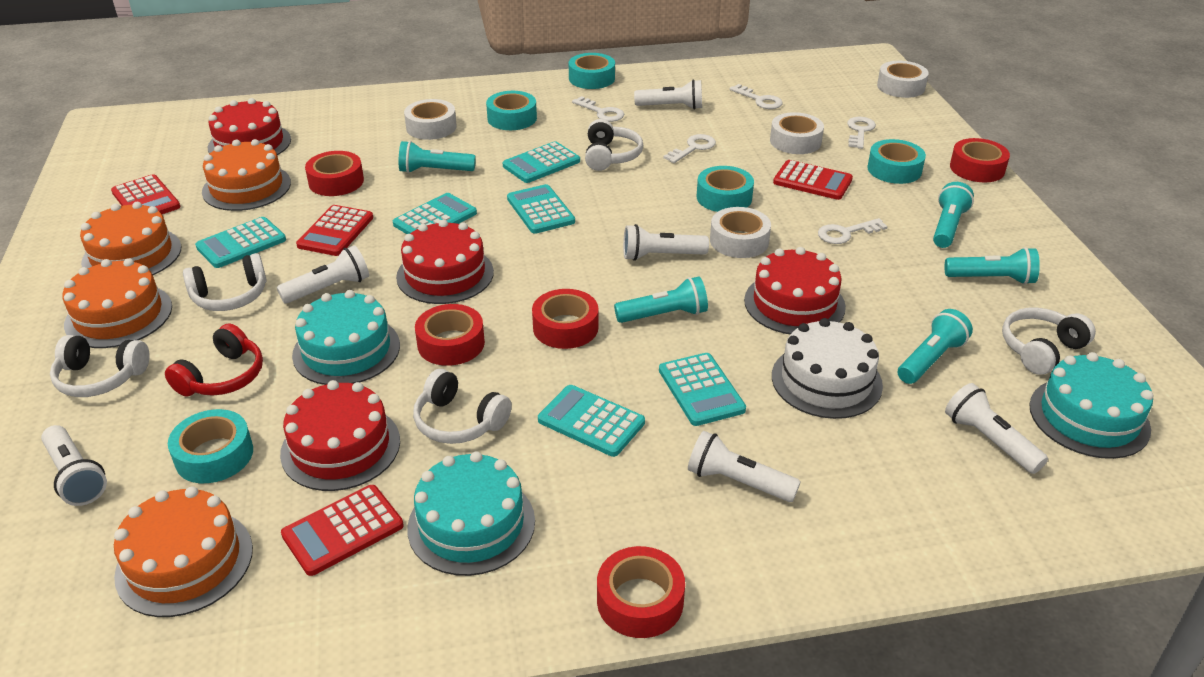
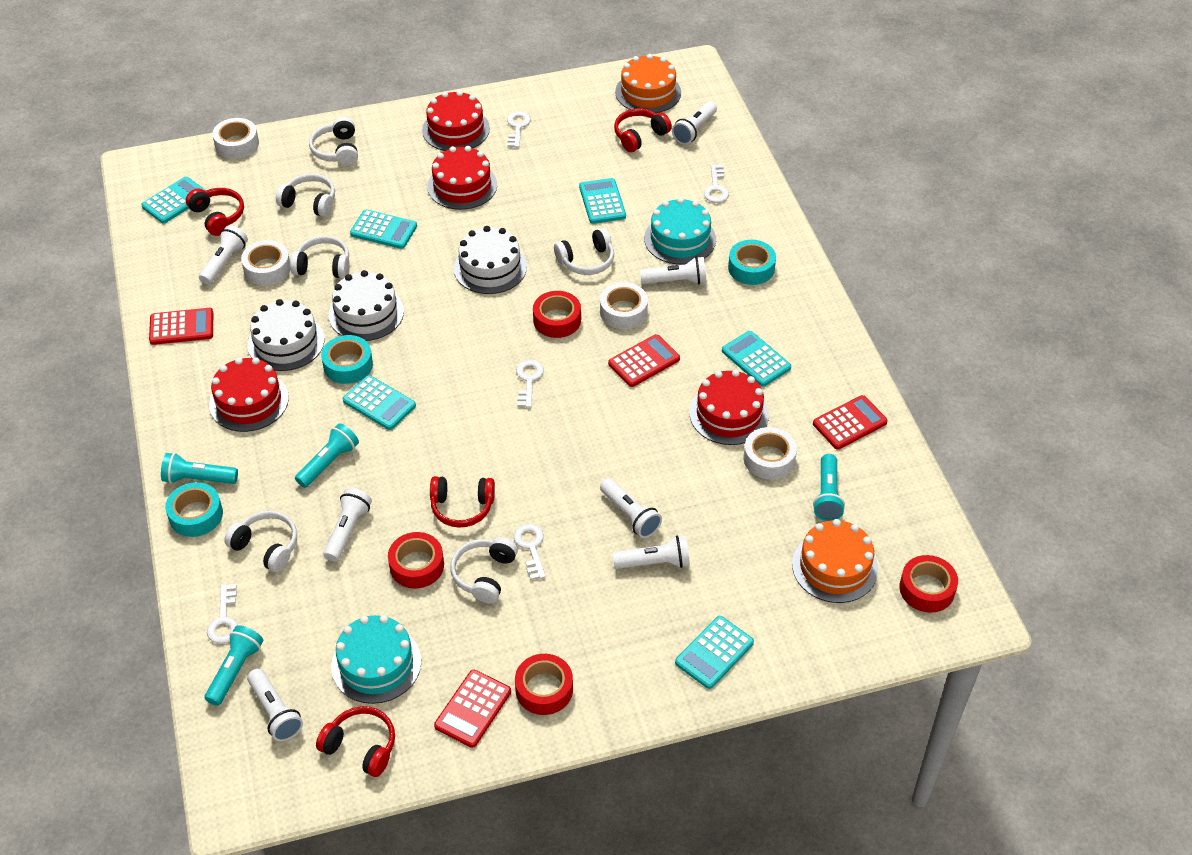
orange cake: 4 -> 2
red headphones: 1 -> 4
red tape: 5 -> 4
turquoise cake: 3 -> 2
turquoise flashlight: 5 -> 4
turquoise tape: 5 -> 3
white cake: 1 -> 3
white flashlight: 6 -> 7
white headphones: 5 -> 6

